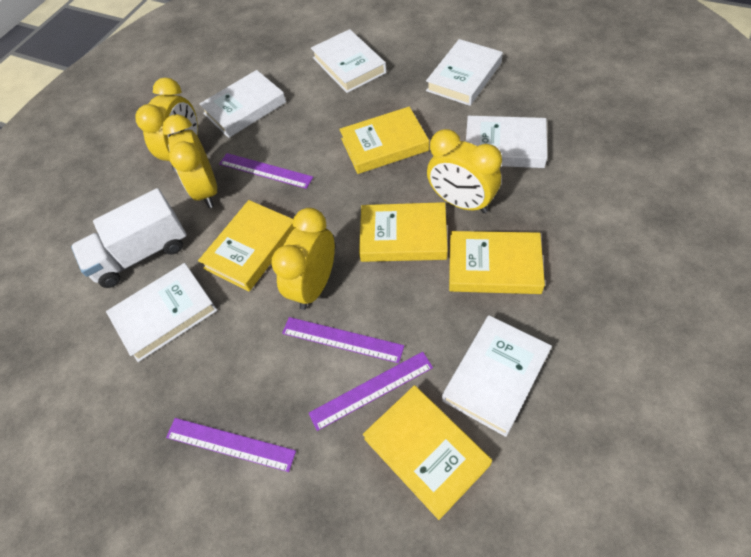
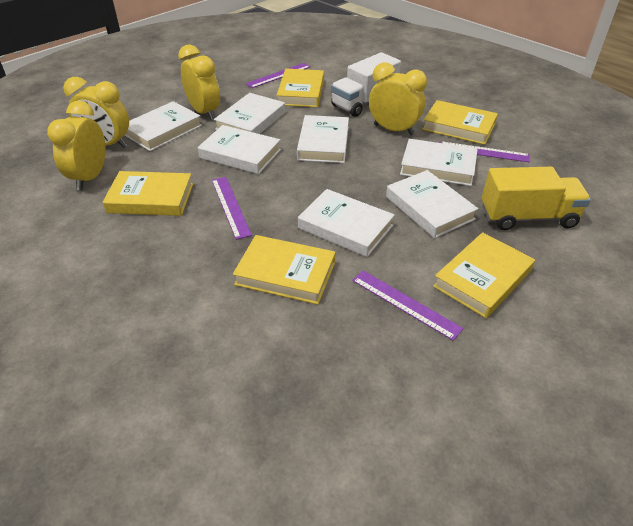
white book: 6 -> 7
yellow truck: 0 -> 1

